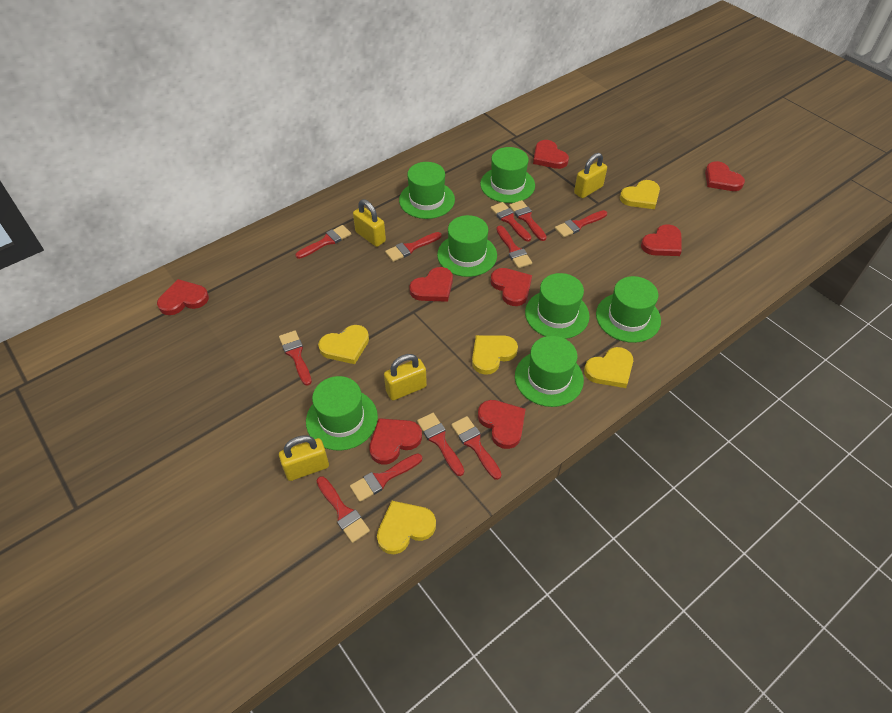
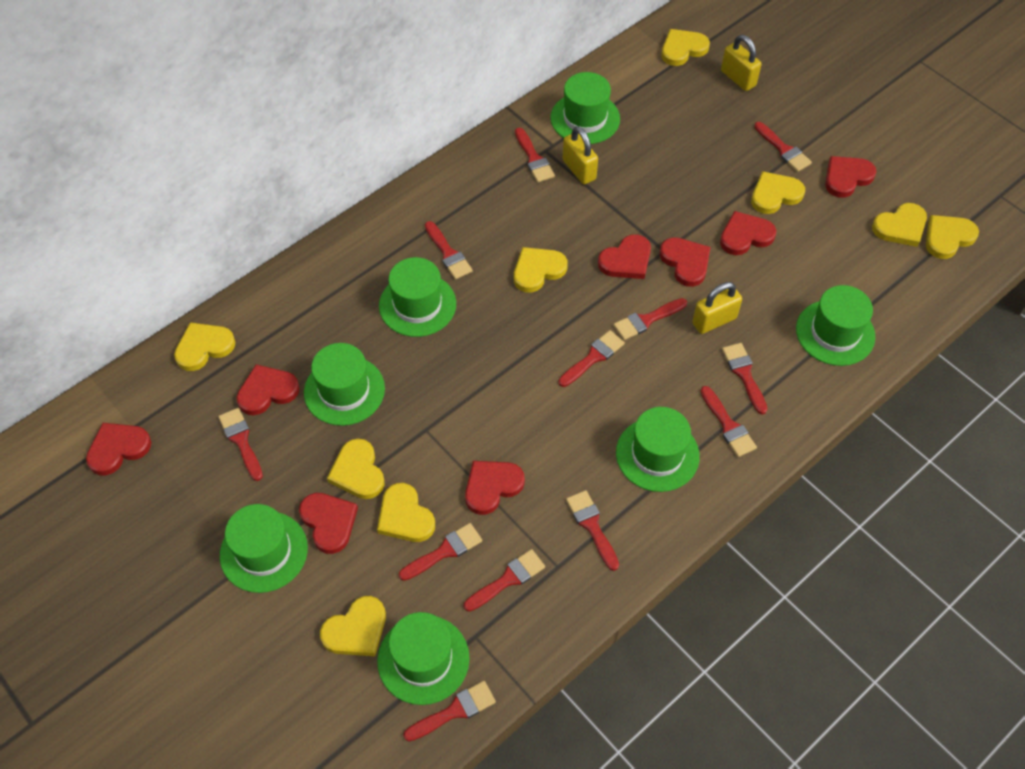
red brush: 11 -> 12
yellow heart: 5 -> 9
yellow padlock: 4 -> 3

